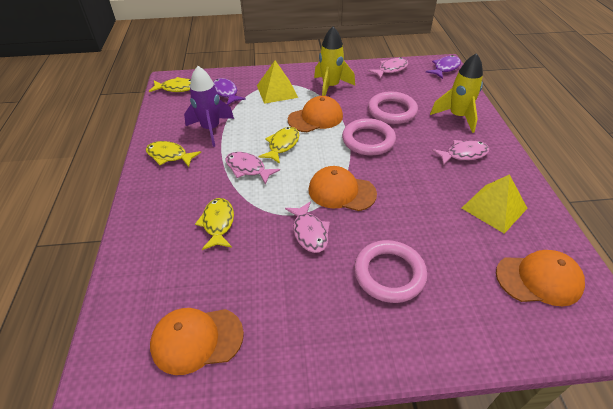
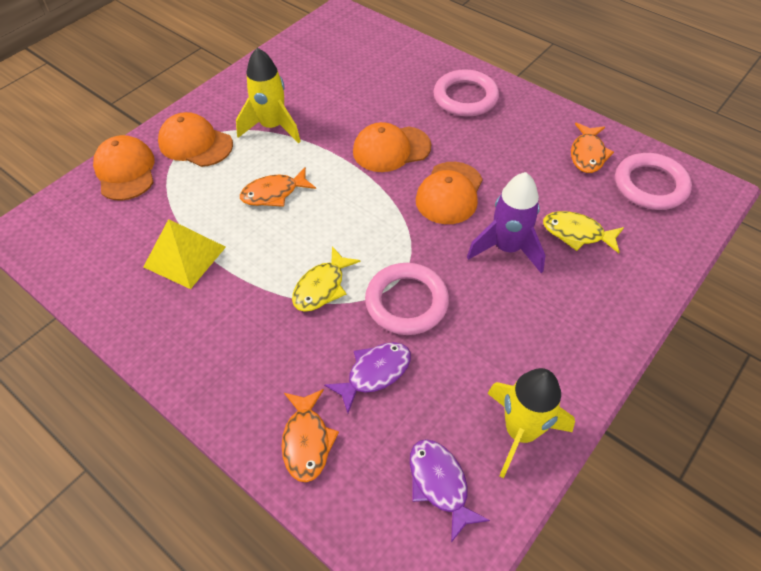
orange fish: 0 -> 3
pink fish: 4 -> 0
yellow fish: 4 -> 2
yellow pyramid: 2 -> 1

